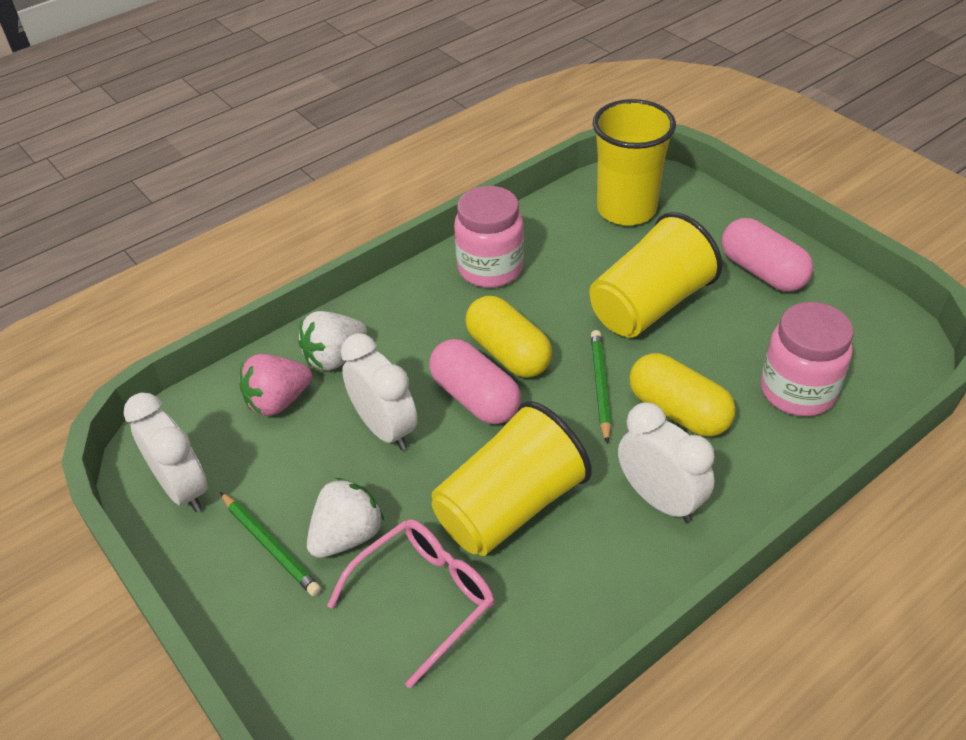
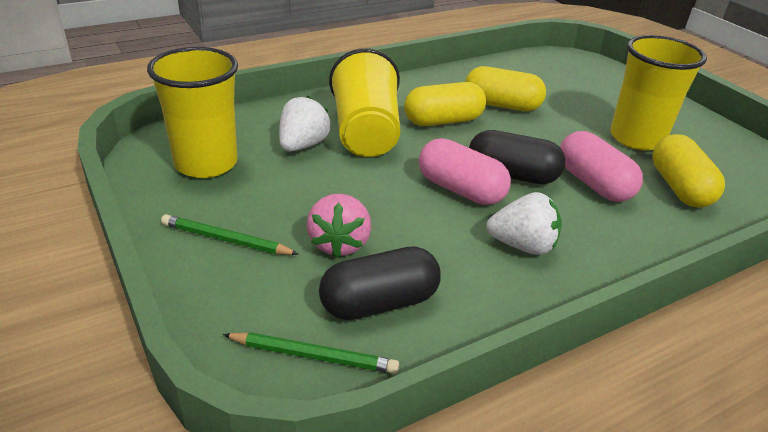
black capsule: 0 -> 2
pink glasses: 1 -> 0
pink jar: 2 -> 0
white clock: 3 -> 0
yellow capsule: 2 -> 3

